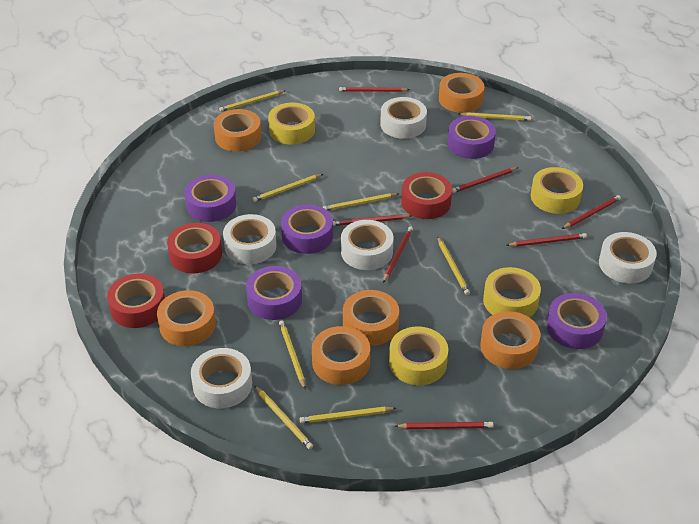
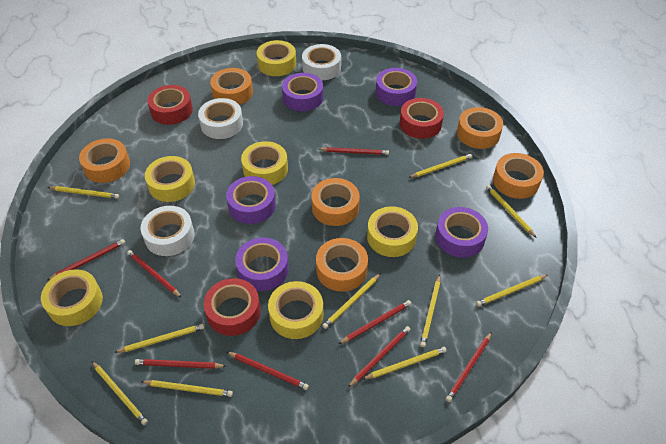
red pencil: 7 -> 8
white tape: 5 -> 3
yellow pencil: 8 -> 10
yellow tape: 4 -> 6

